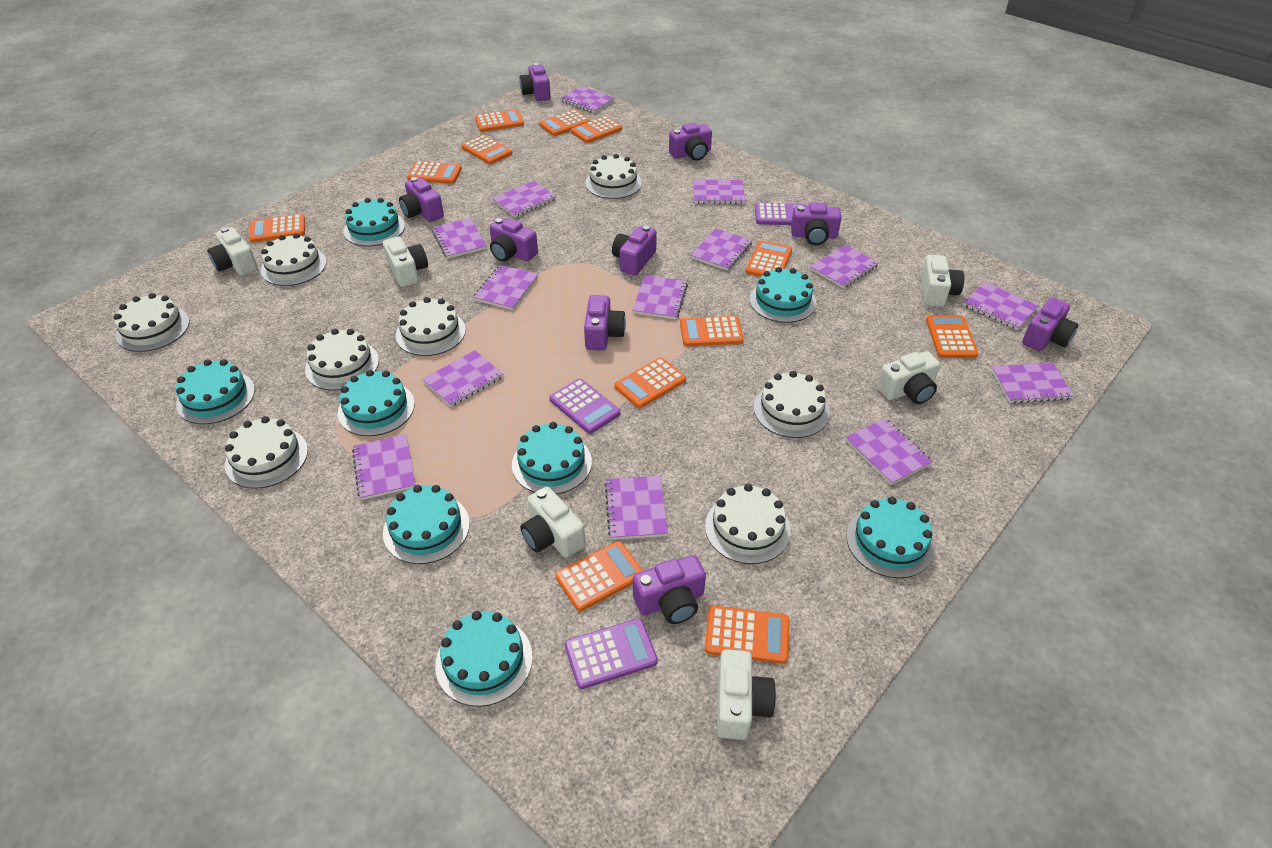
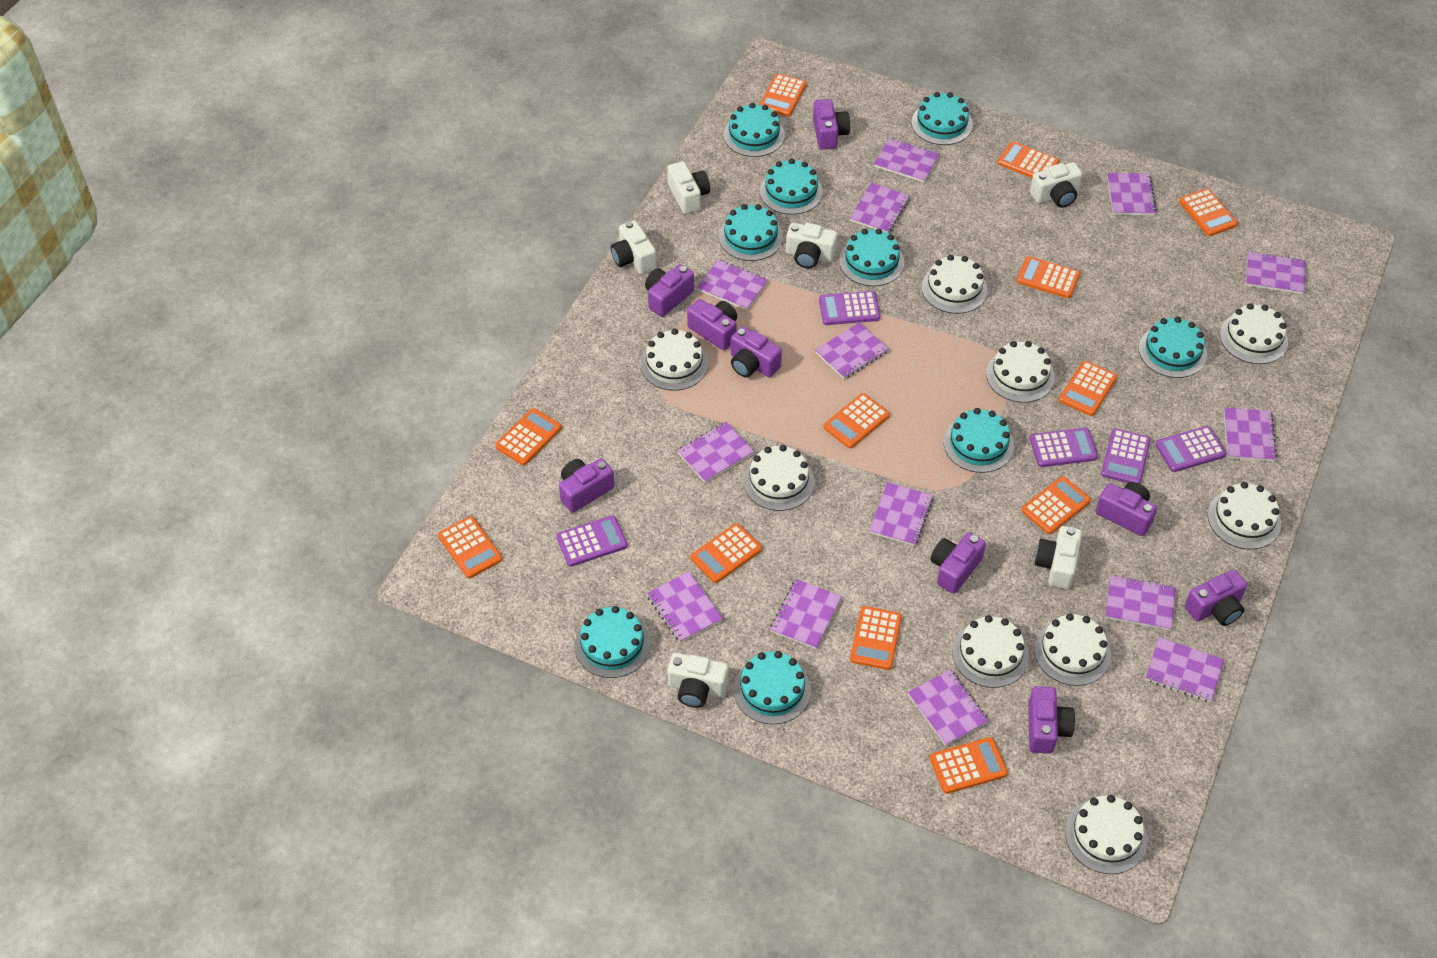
purple calculator: 3 -> 5
turquoise cake: 8 -> 9
white cake: 8 -> 9

